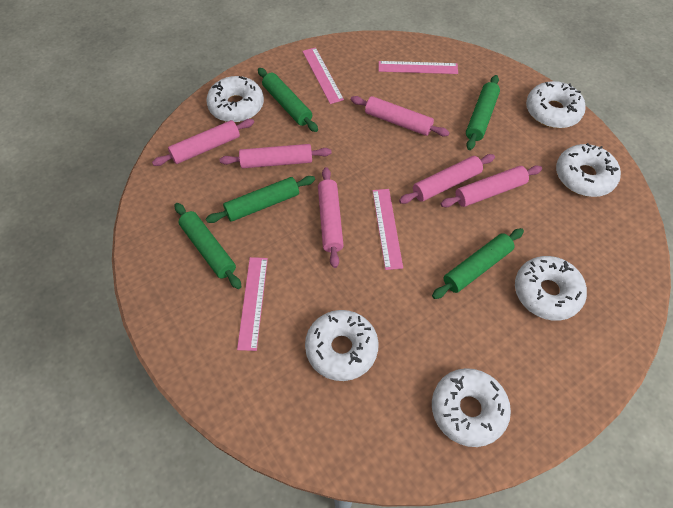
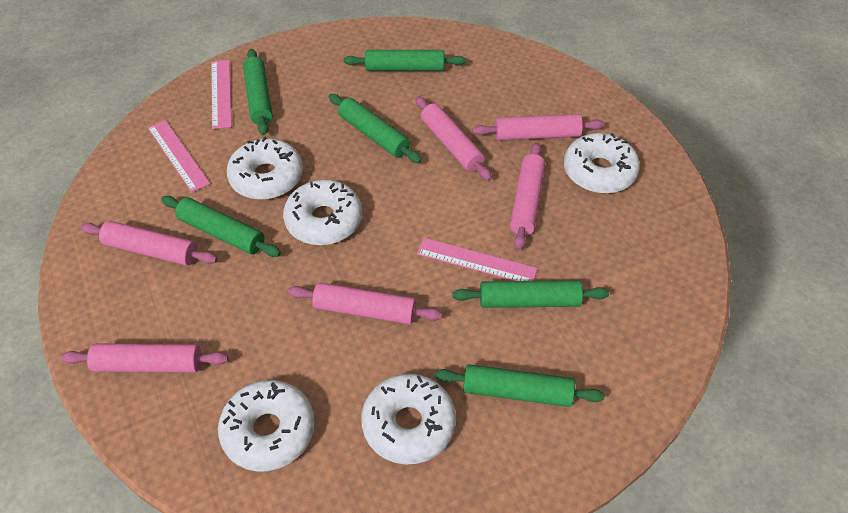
green rolling pin: 5 -> 6
pink ruler: 4 -> 3
white donut: 6 -> 5

